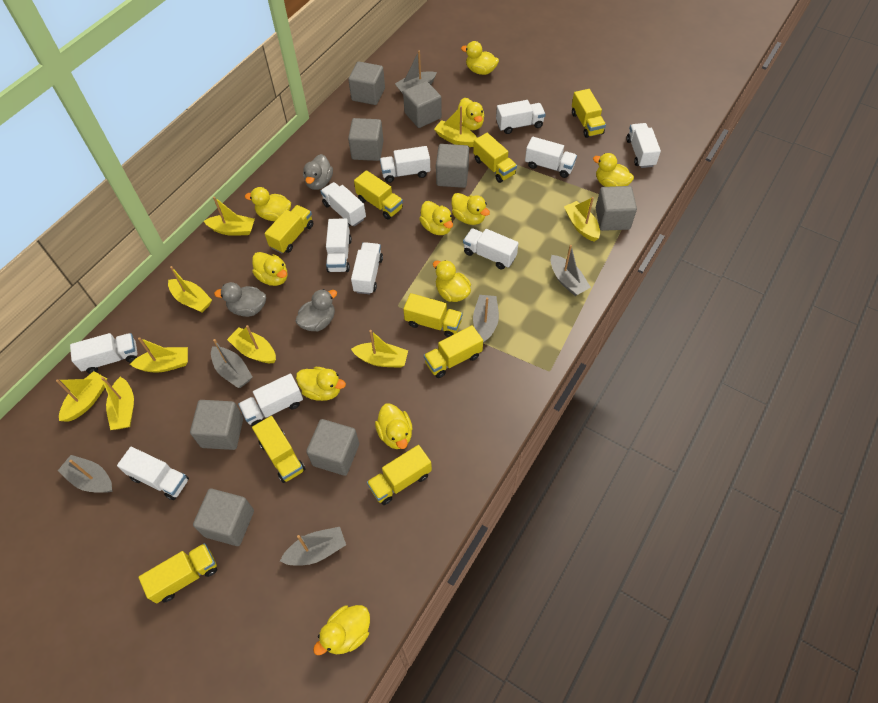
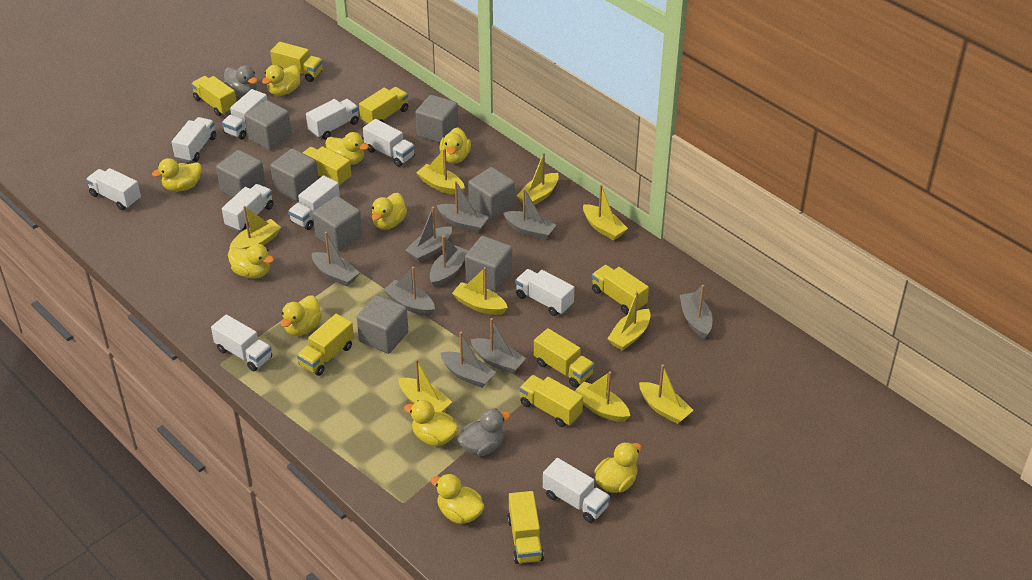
grey boat: 6 -> 9
grey duck: 3 -> 2
white truck: 11 -> 10
yellow duck: 11 -> 10

